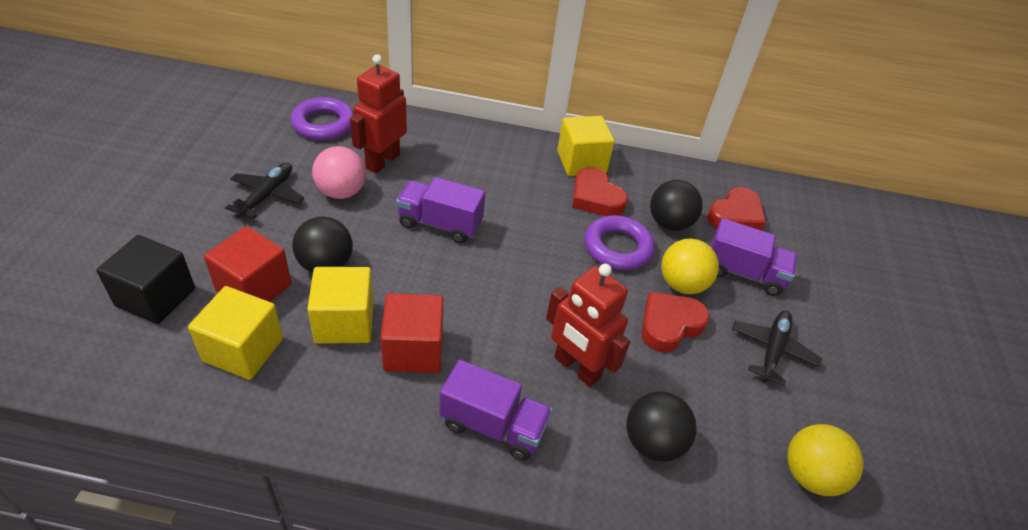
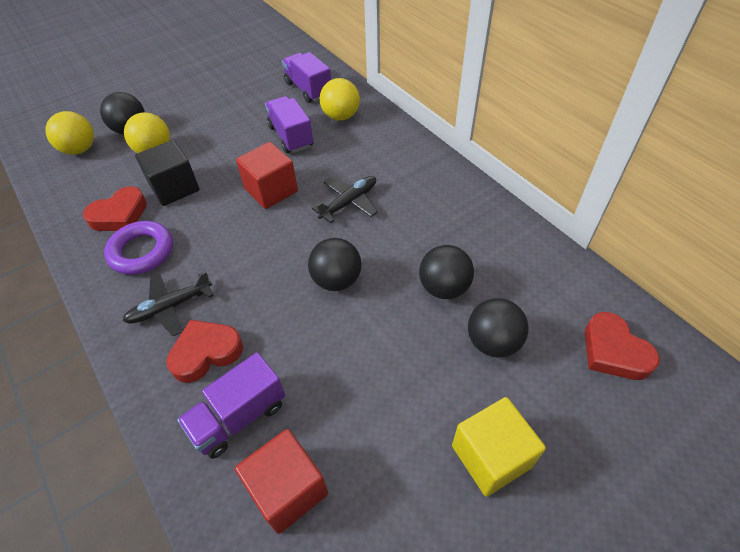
black ball: 3 -> 4
pink ball: 1 -> 0
purple ring: 2 -> 1
red robot: 2 -> 0
yellow ball: 2 -> 3
yellow cube: 3 -> 1

